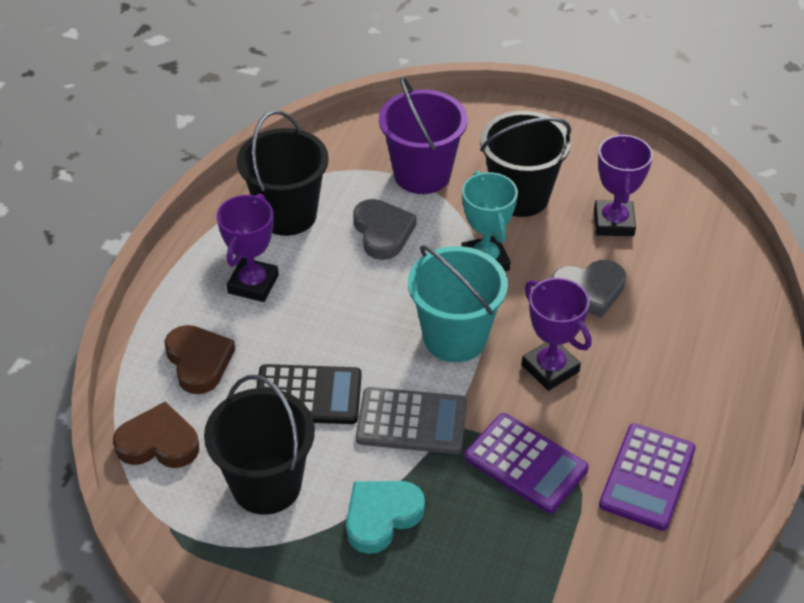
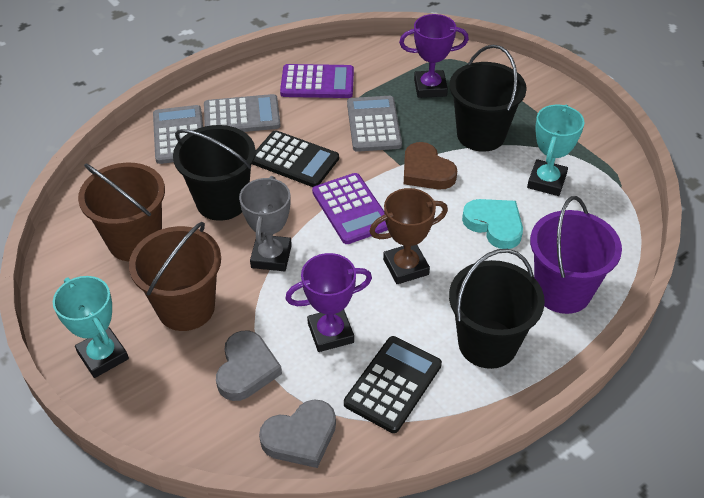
black calculator: 1 -> 2
brown bucket: 0 -> 2
brown heart: 2 -> 1
brown trophy: 0 -> 1
grey calculator: 1 -> 3
grey trophy: 0 -> 1
purple trophy: 3 -> 2
turquoise bucket: 1 -> 0
turquoise trophy: 1 -> 2

